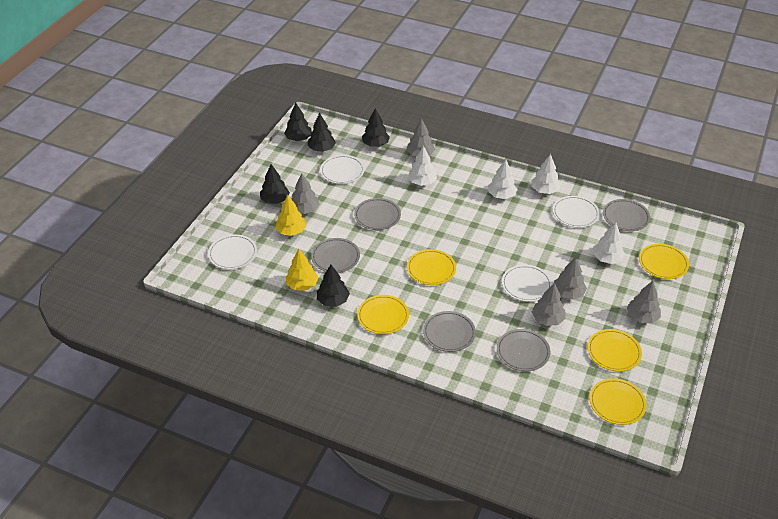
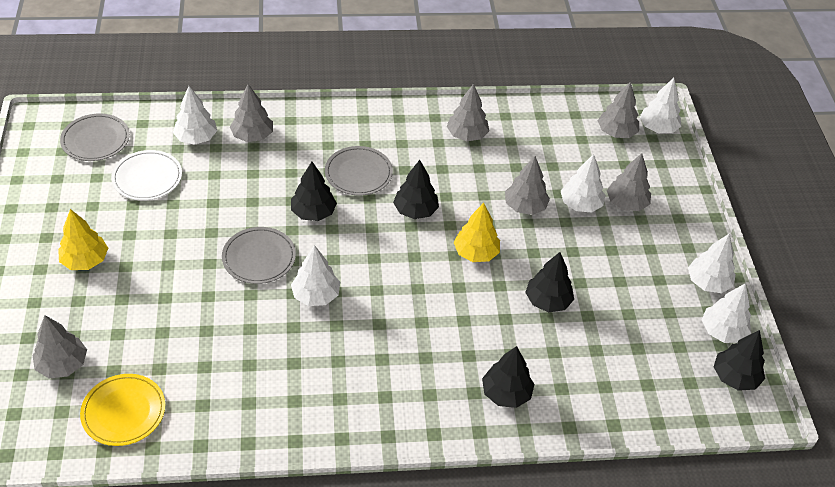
grey plate: 5 -> 3
grey tree: 5 -> 6
white plate: 4 -> 1
white tree: 4 -> 6
yellow plate: 5 -> 1

